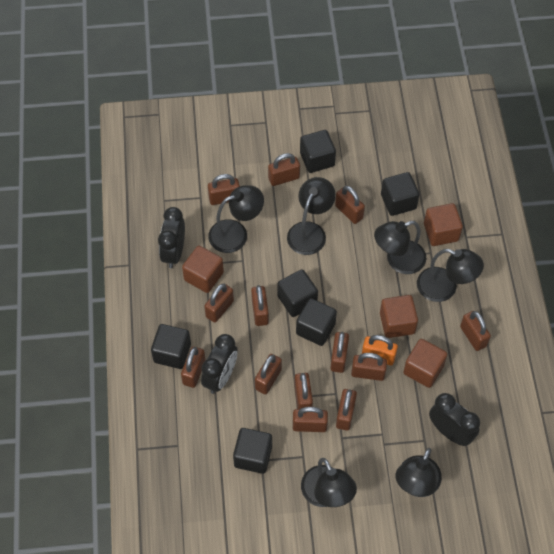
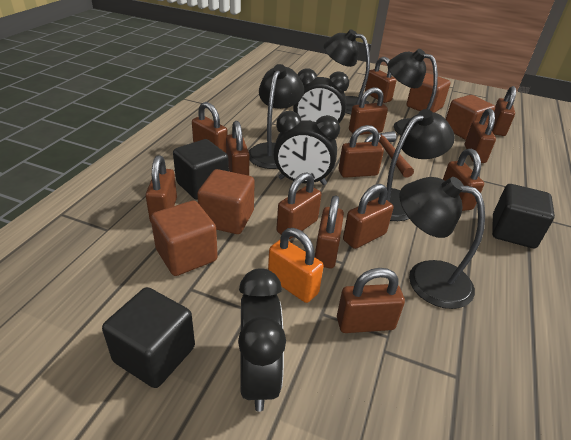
black cube: 6 -> 3
black lamp: 6 -> 5
brown hammer: 0 -> 1

